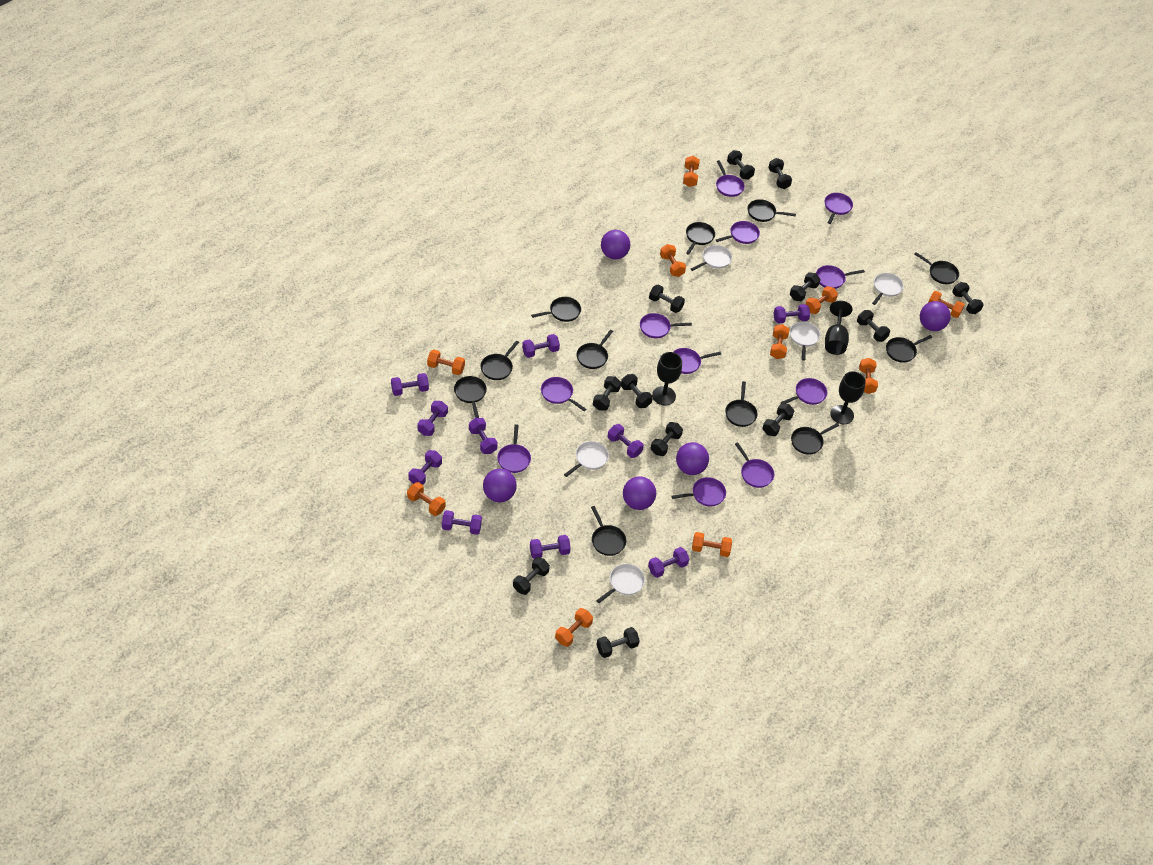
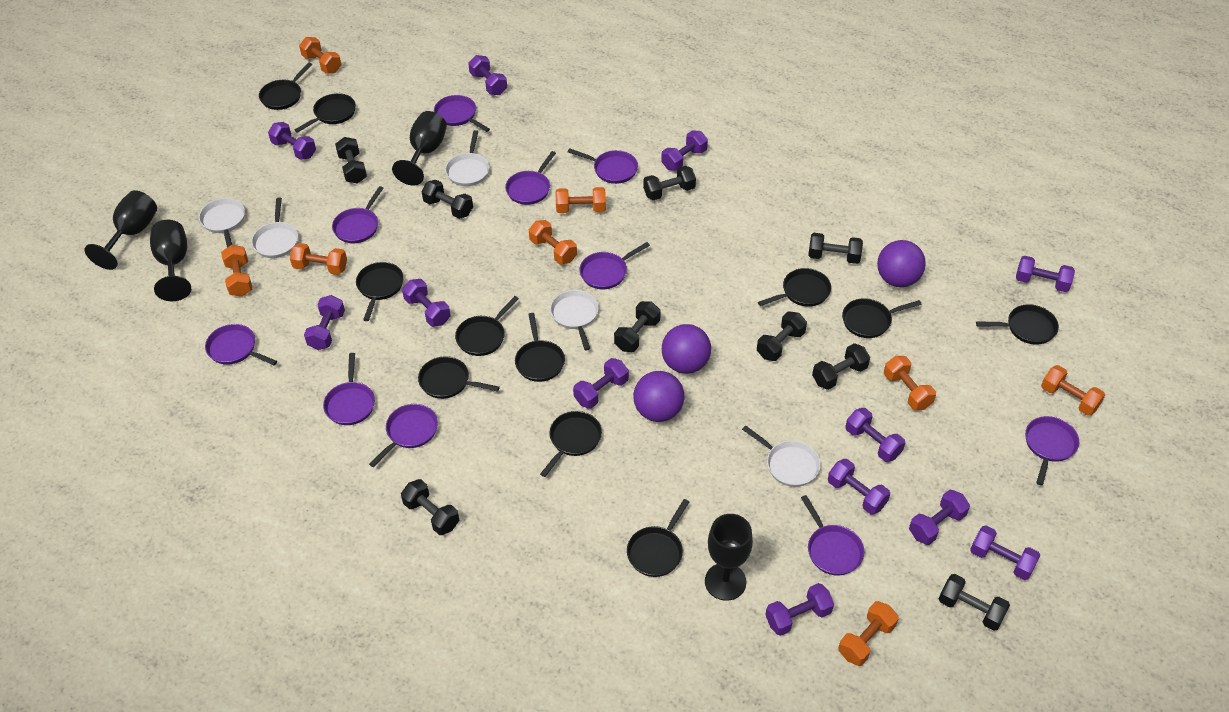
black dumbbell: 12 -> 9
black goblet: 3 -> 4
orange dumbbell: 10 -> 8
purple ball: 5 -> 3
purple dumbbell: 10 -> 12
purple pan: 11 -> 10

